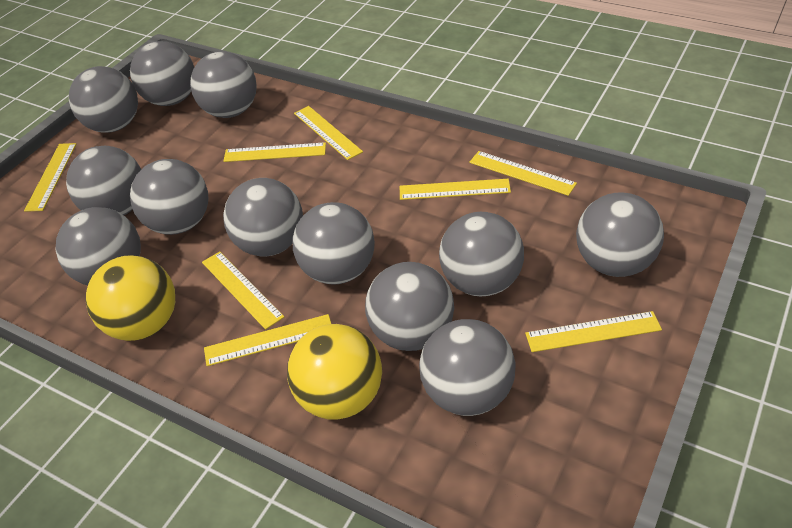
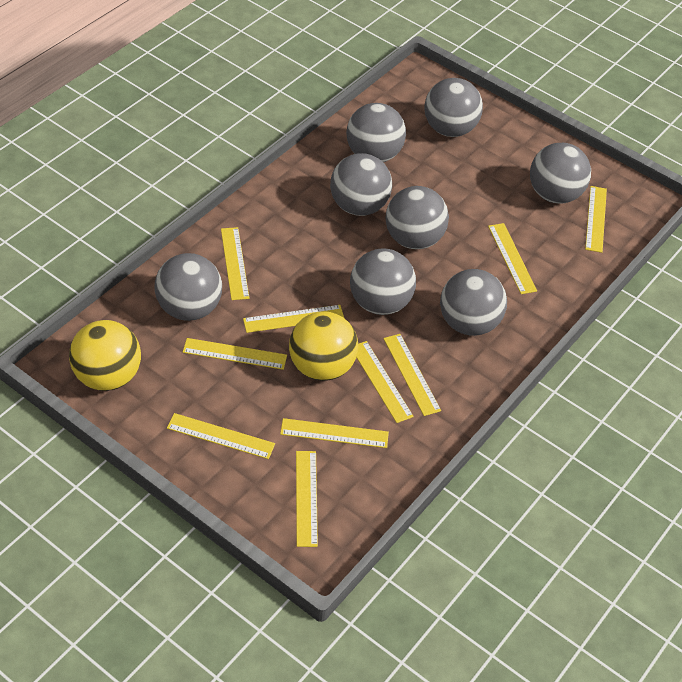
grey ball: 12 -> 8
yellow ruler: 8 -> 10

